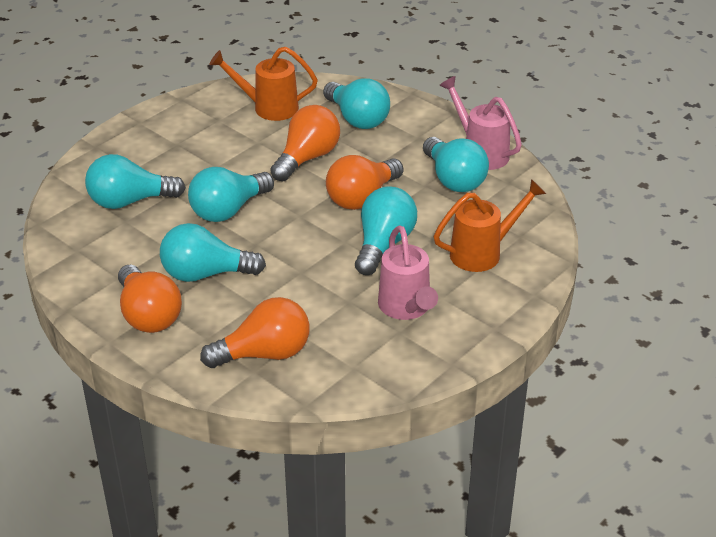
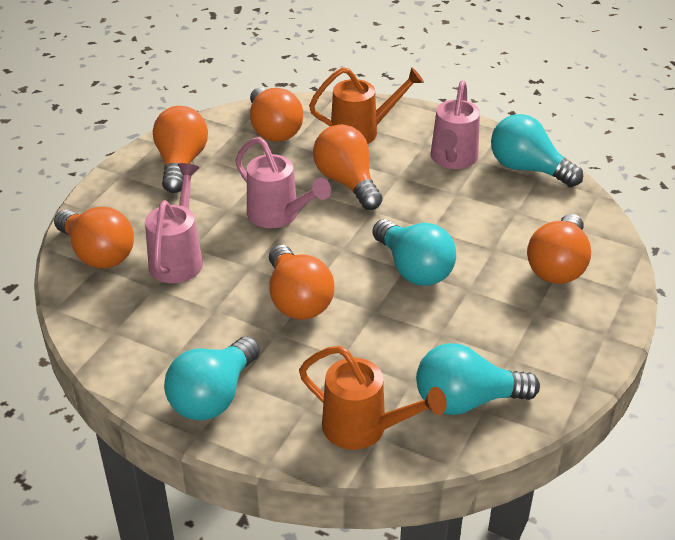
orange light bulb: 4 -> 6
pink watering can: 2 -> 3
turquoise light bulb: 6 -> 4

